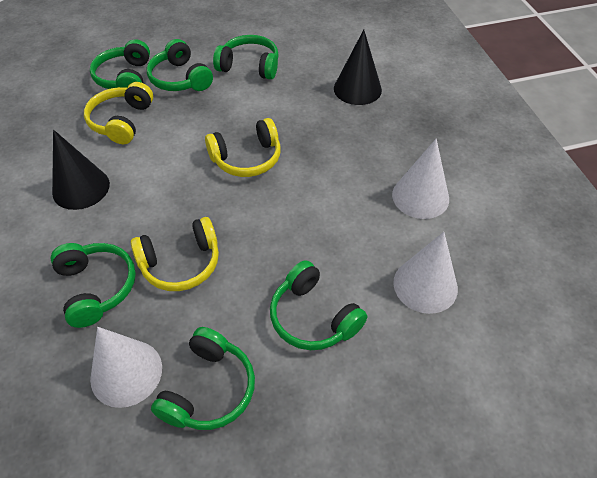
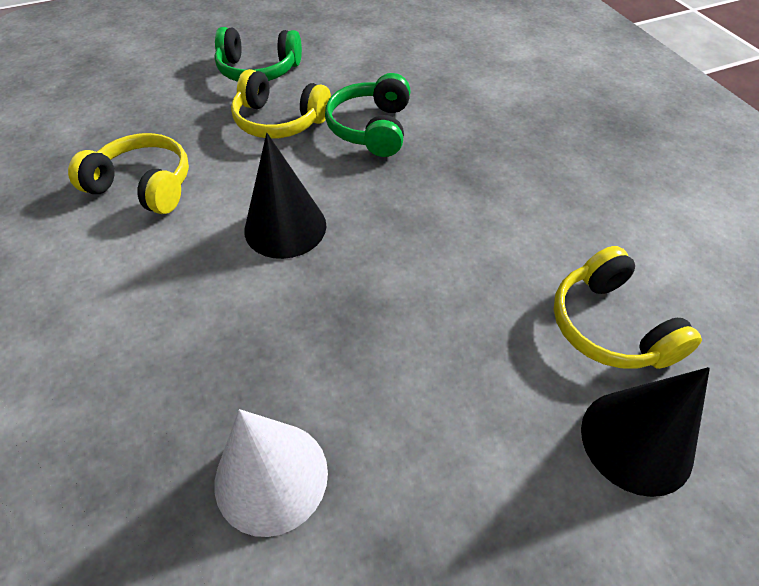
green headphones: 6 -> 2
white cone: 3 -> 1

